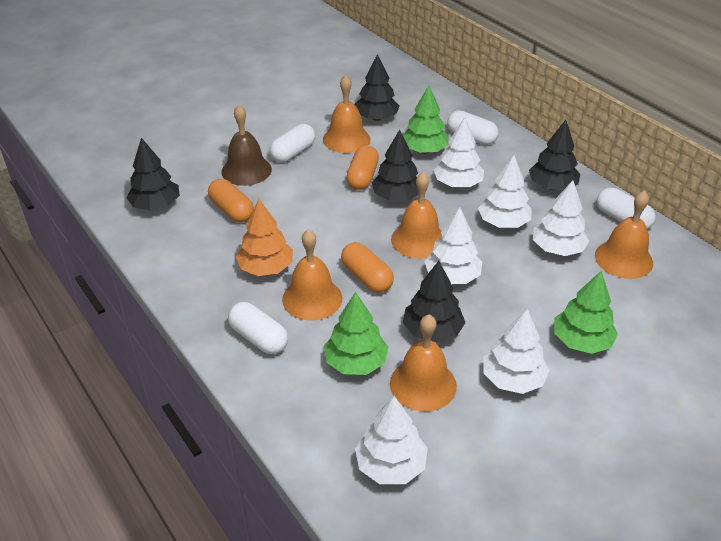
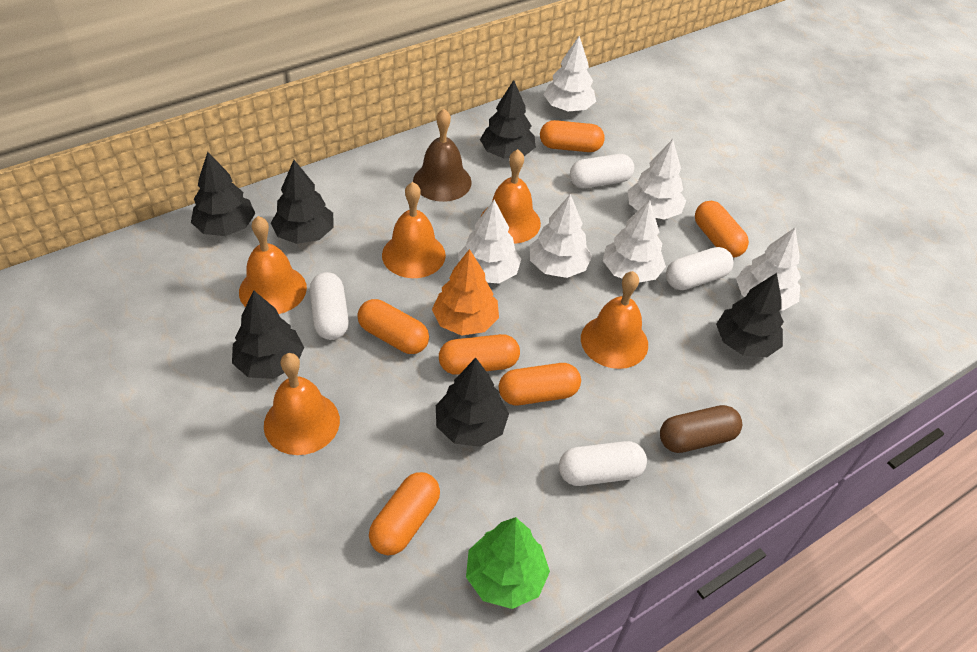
black tree: 5 -> 6
brown capsule: 0 -> 1
green tree: 3 -> 1
orange capsule: 3 -> 6

